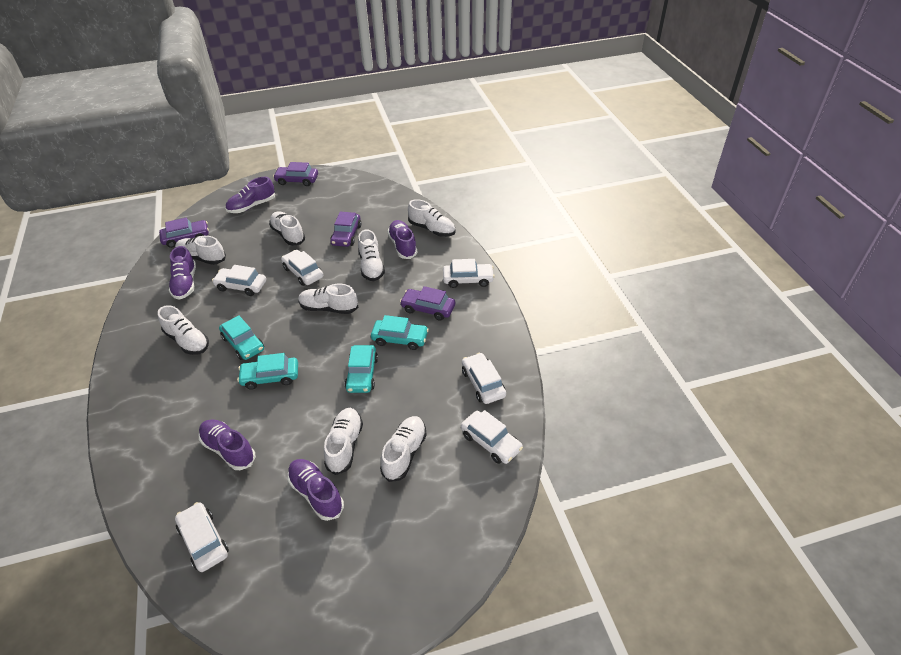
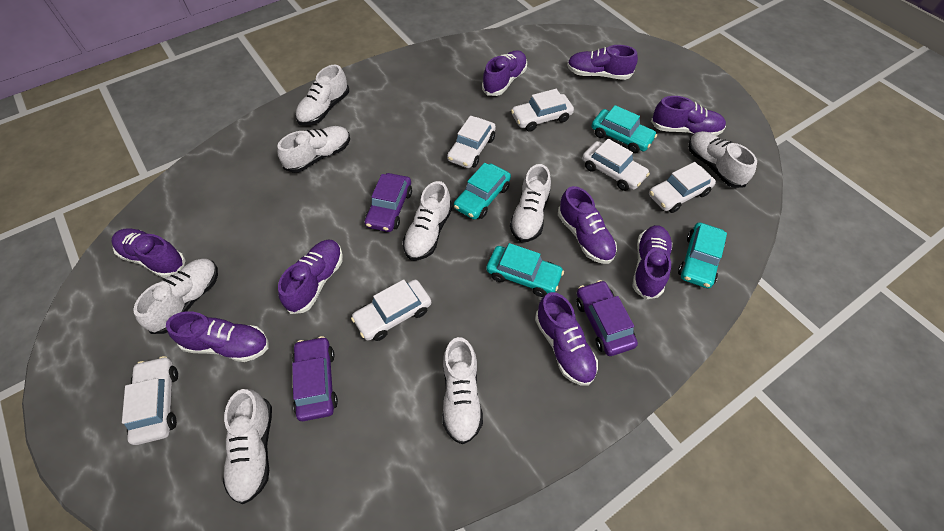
purple car: 4 -> 3
purple shoe: 5 -> 9

